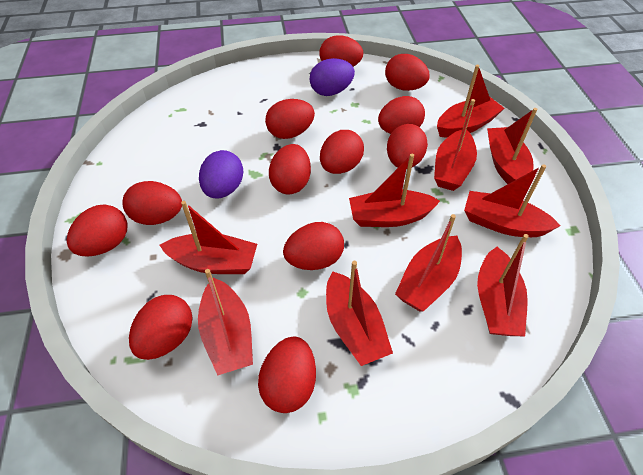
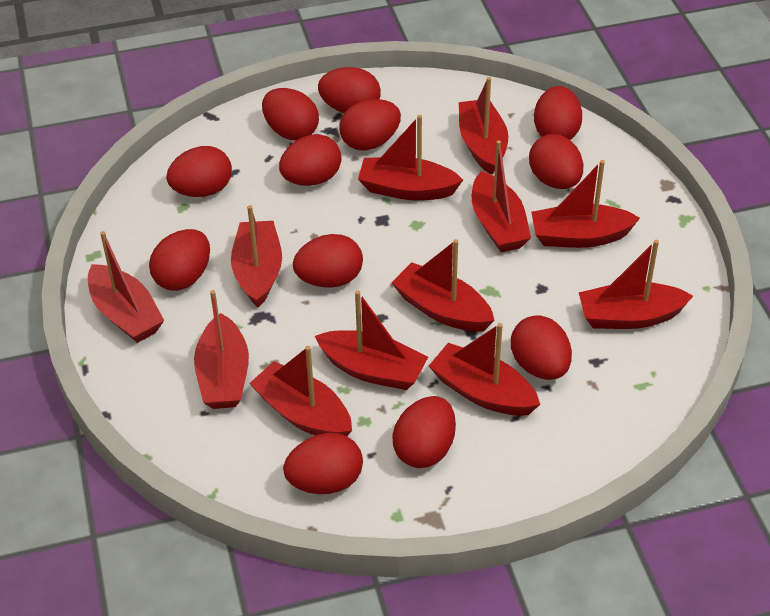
purple egg: 2 -> 0
red boat: 10 -> 12

